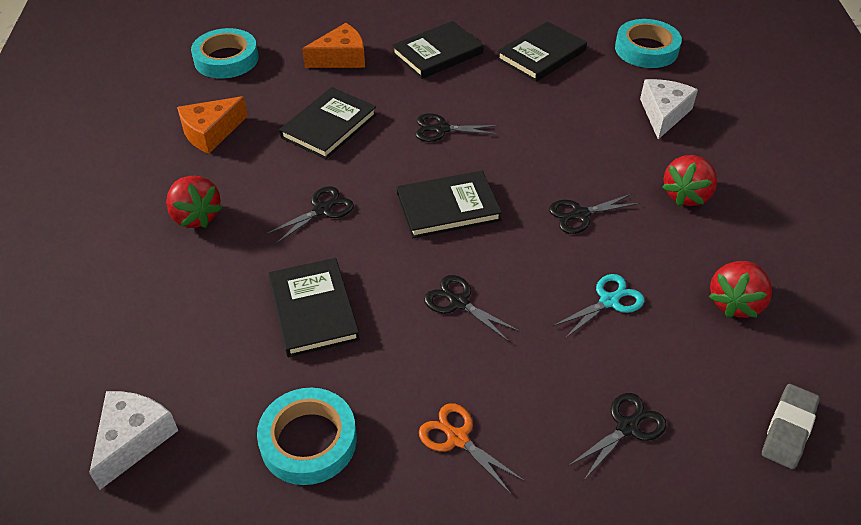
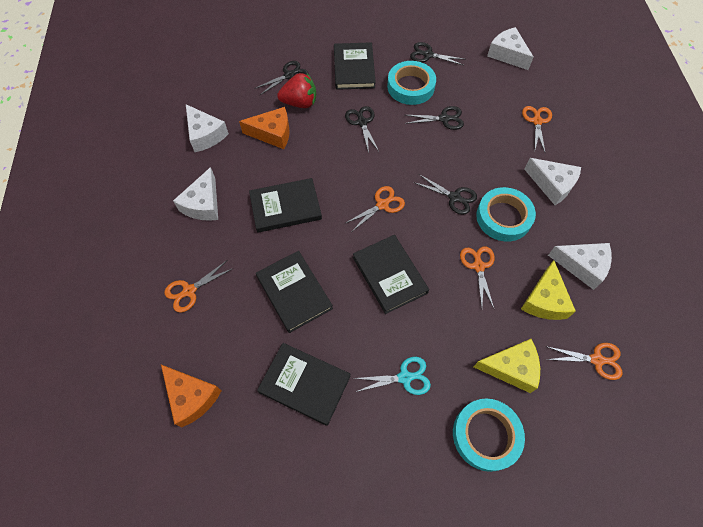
grey eraser: 1 -> 0
orange scissors: 1 -> 5
red strawberry: 3 -> 1
white cheese: 2 -> 5
yellow cheese: 0 -> 2

